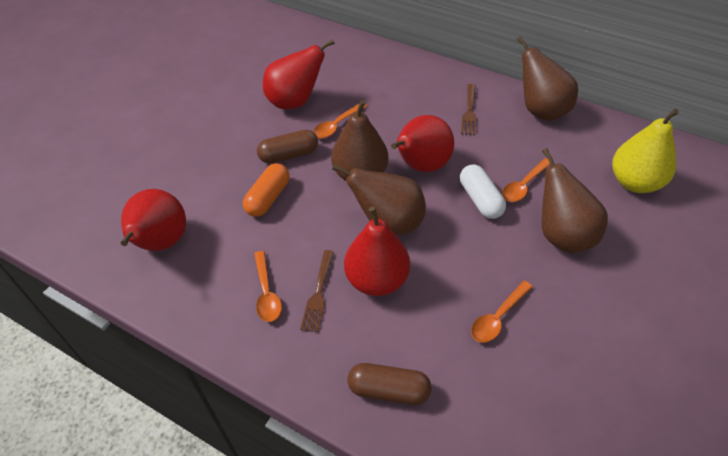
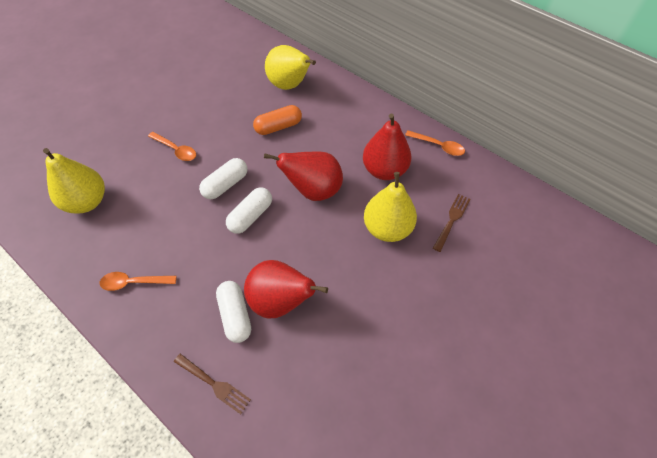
brown capsule: 2 -> 0
brown pear: 4 -> 0
orange spoon: 4 -> 3
red pear: 4 -> 3
white capsule: 1 -> 3
yellow pear: 1 -> 3

